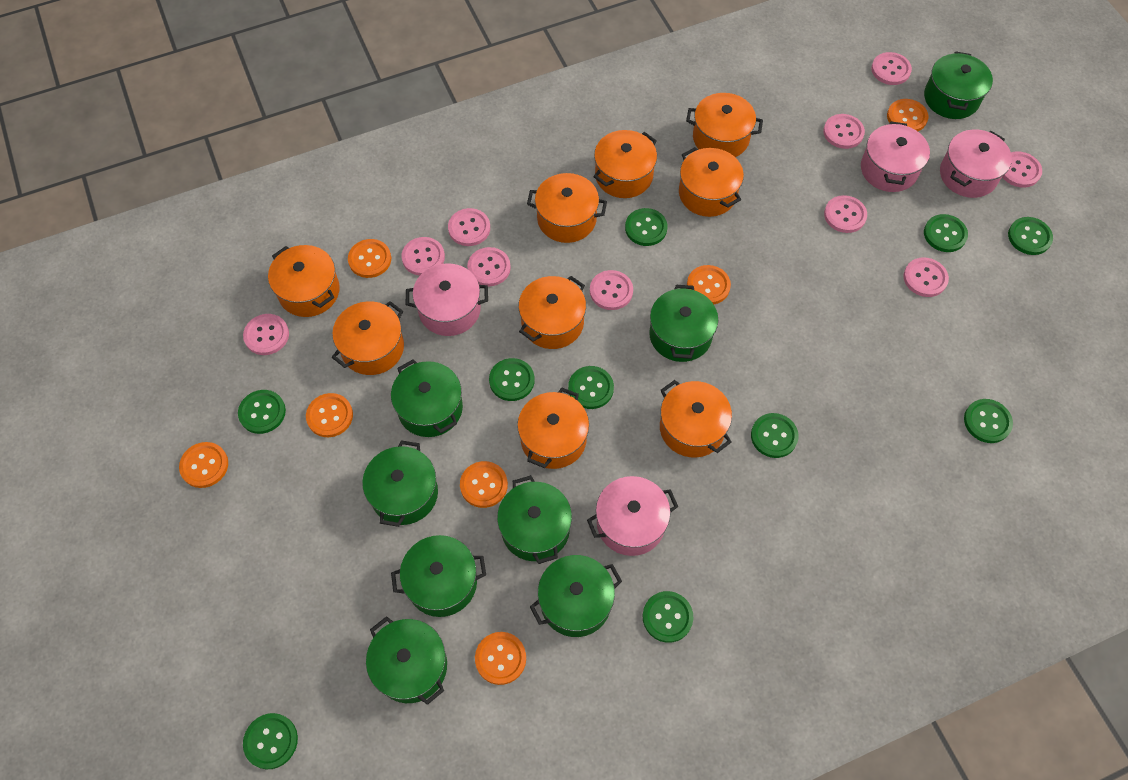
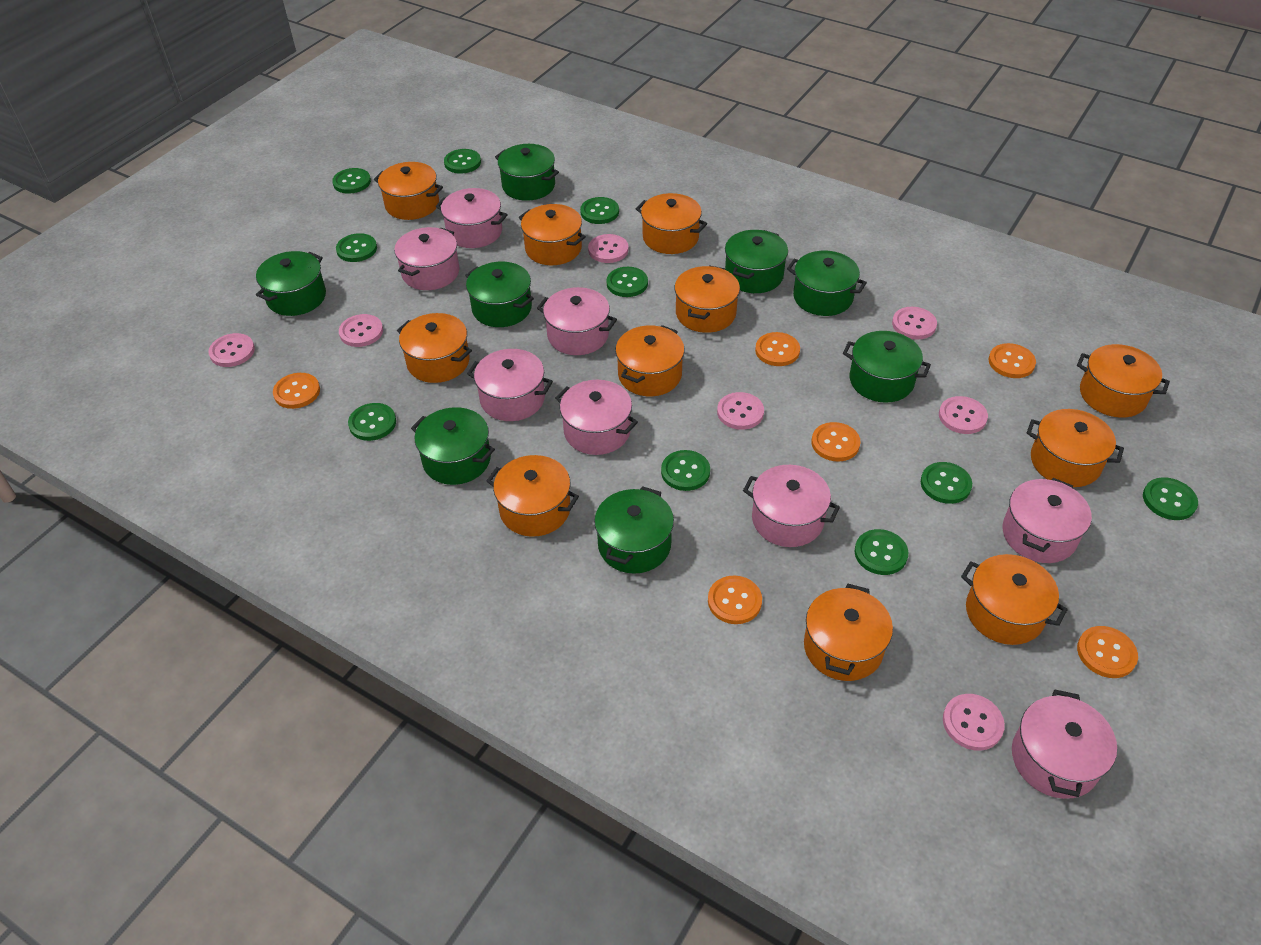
orange button: 7 -> 6
orange pot: 9 -> 11
pink button: 10 -> 7
pink pot: 4 -> 8

